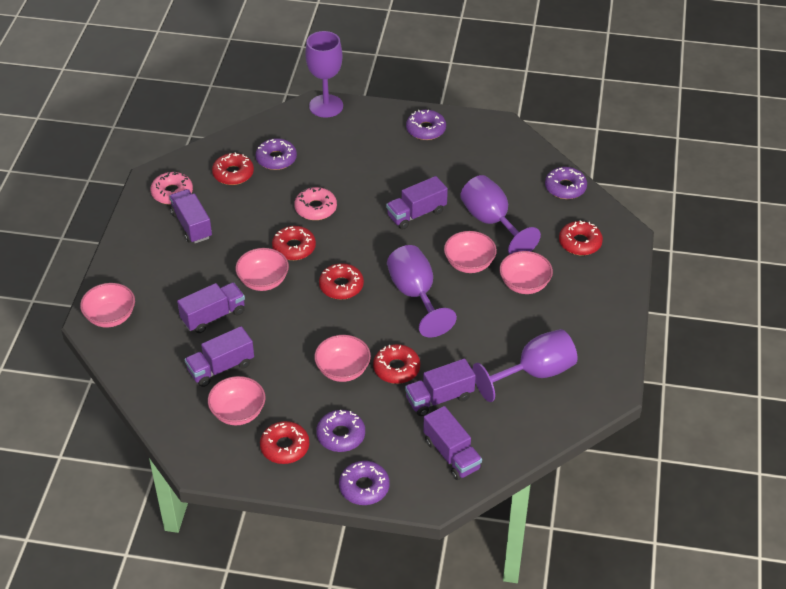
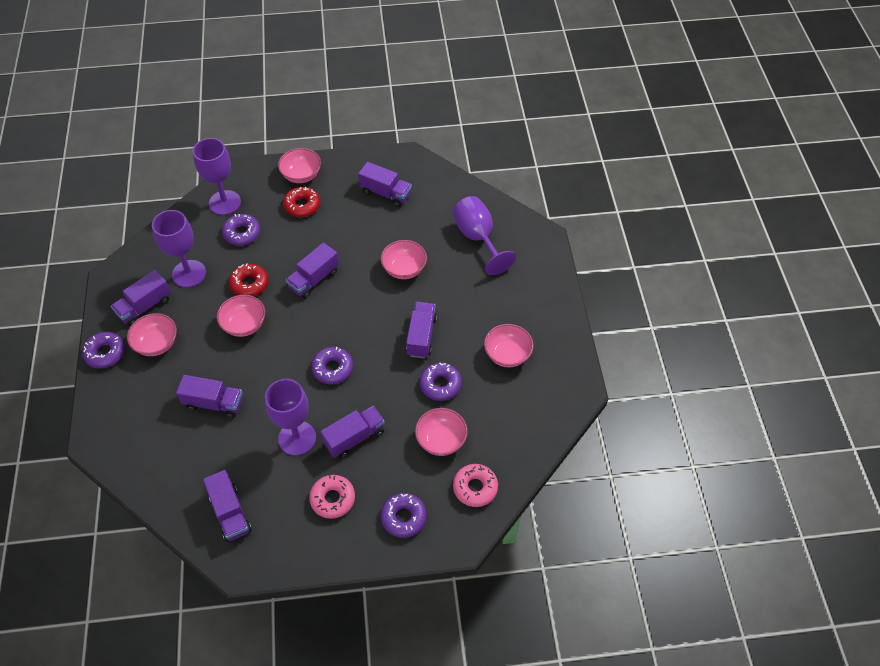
purple truck: 6 -> 7
red donut: 6 -> 2

